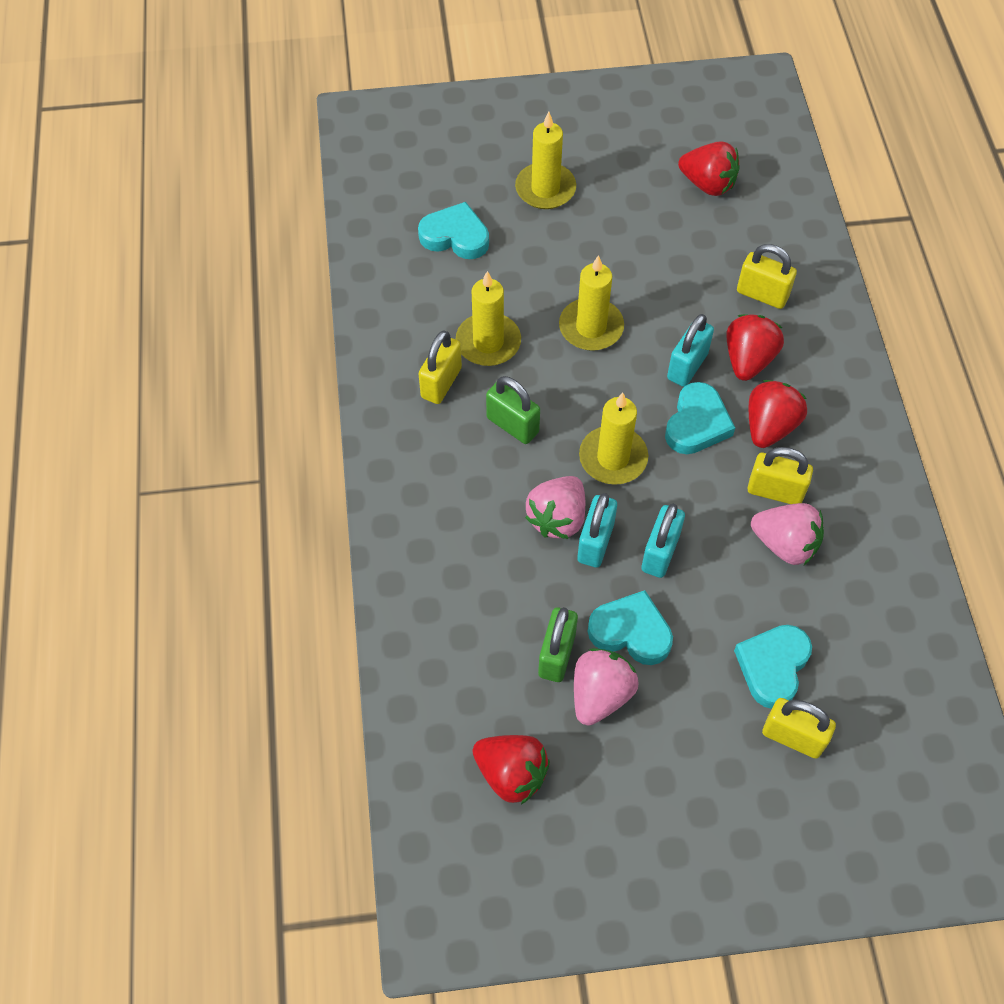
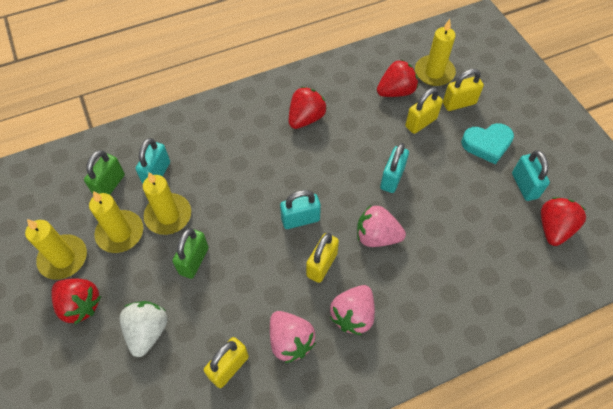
turquoise heart: 4 -> 1
turquoise padlock: 3 -> 4
white strawberry: 0 -> 1

